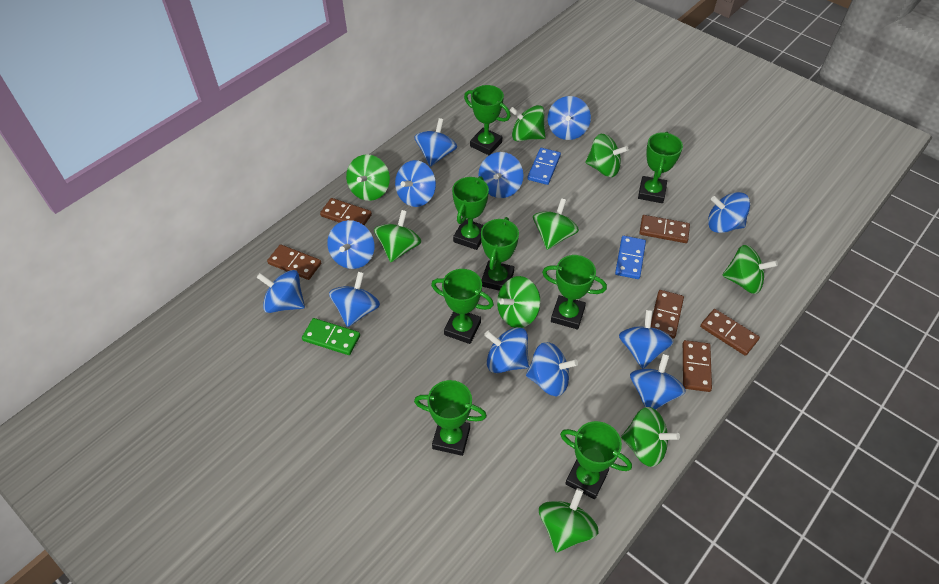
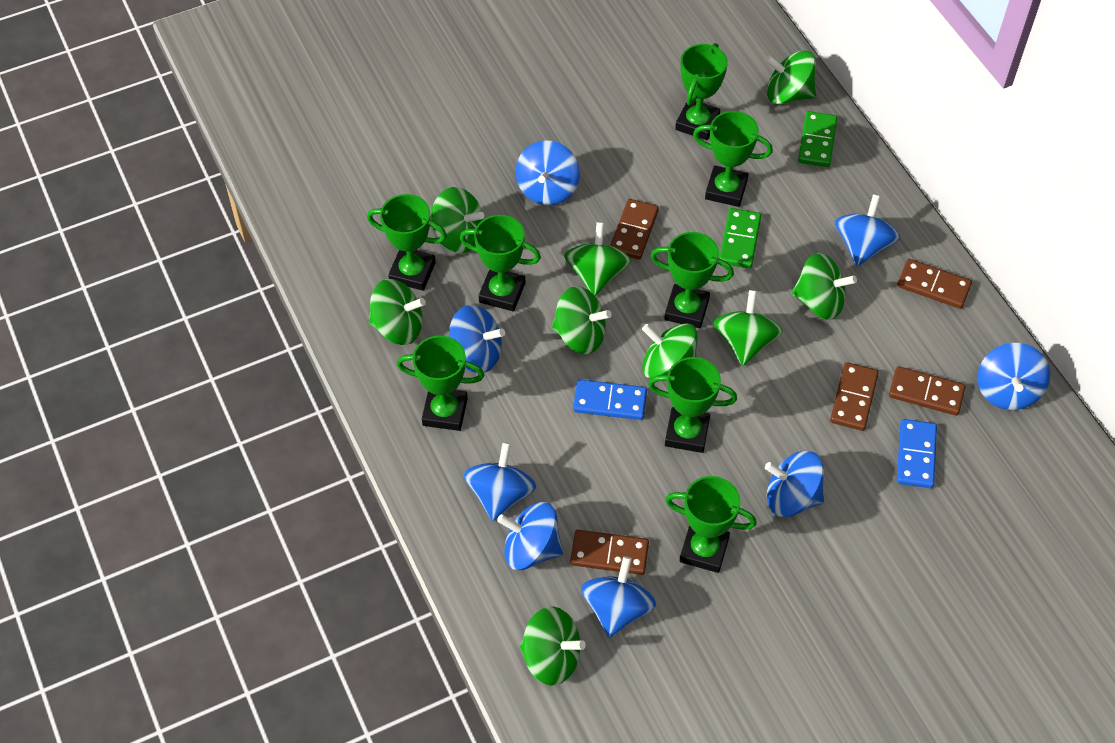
blue spinning top: 12 -> 8
brown domino: 6 -> 5
green domino: 1 -> 2

